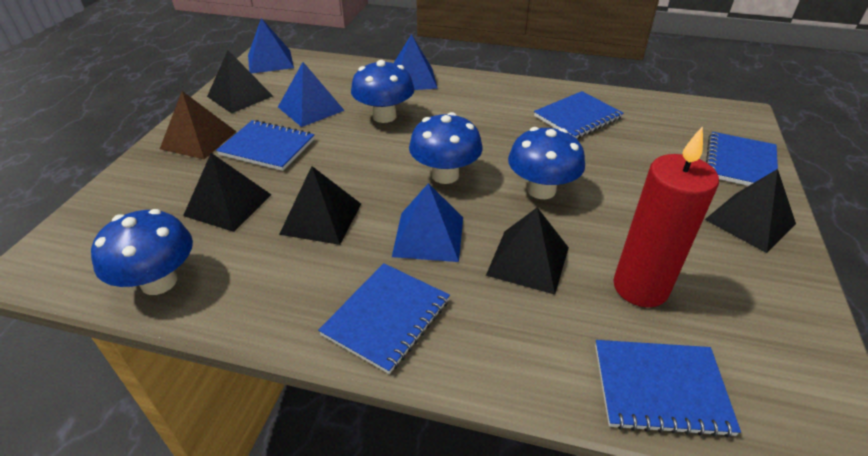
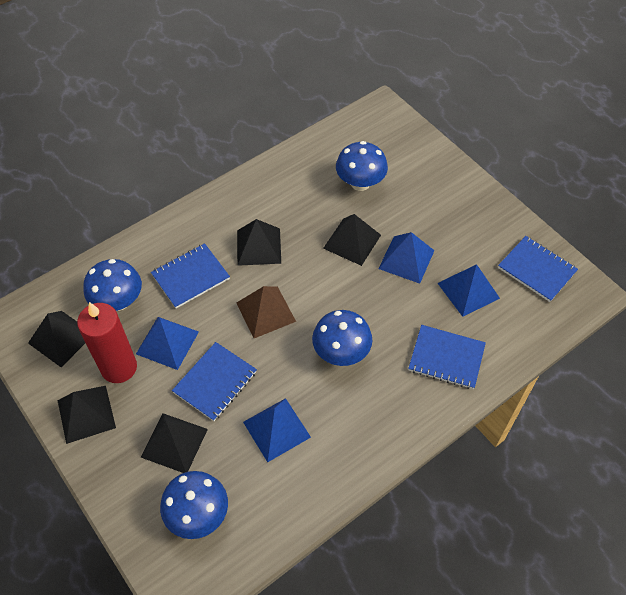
blue notebook: 5 -> 4

